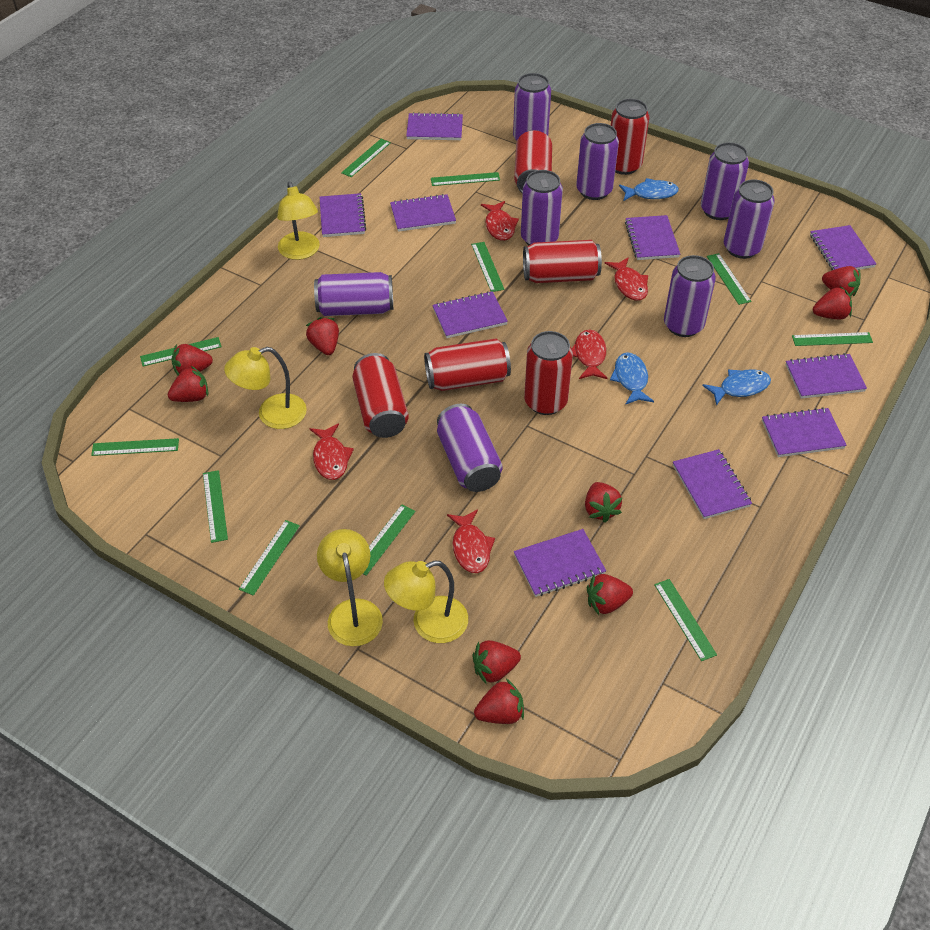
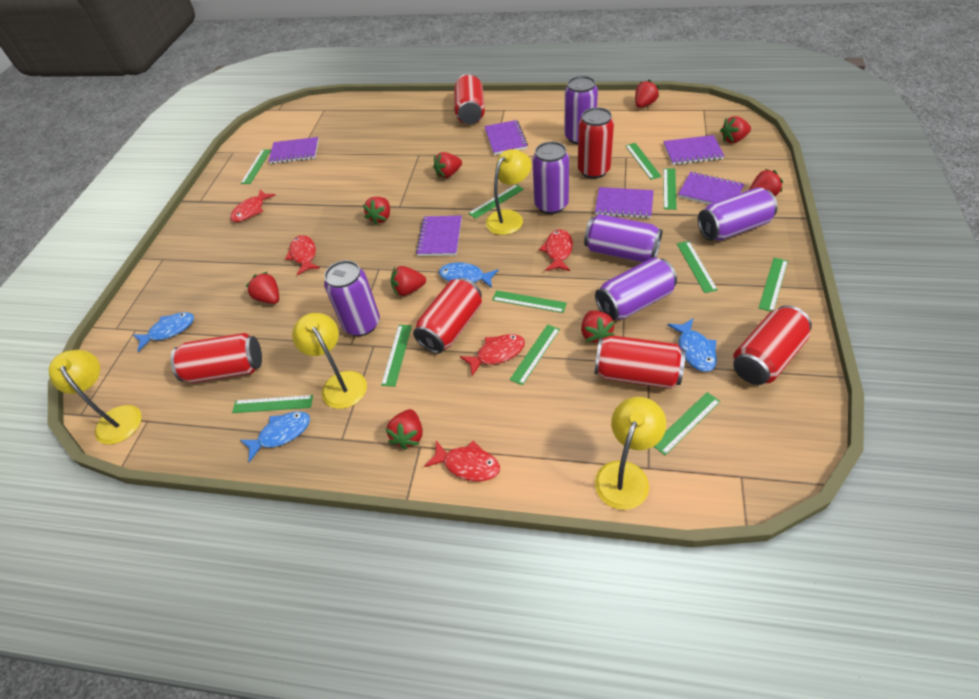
blue fish: 3 -> 4
purple can: 8 -> 6
purple notebook: 10 -> 6

